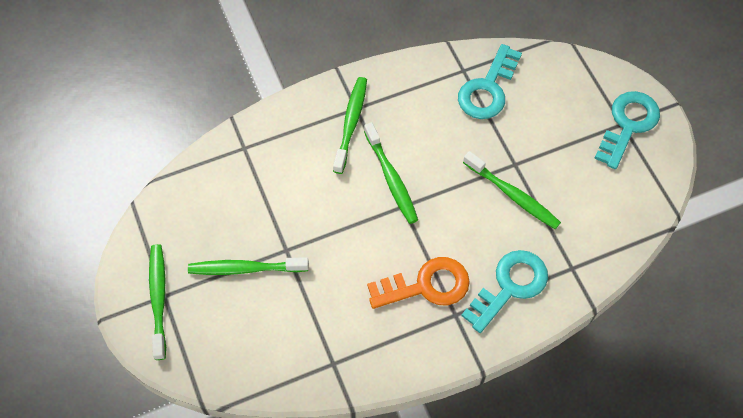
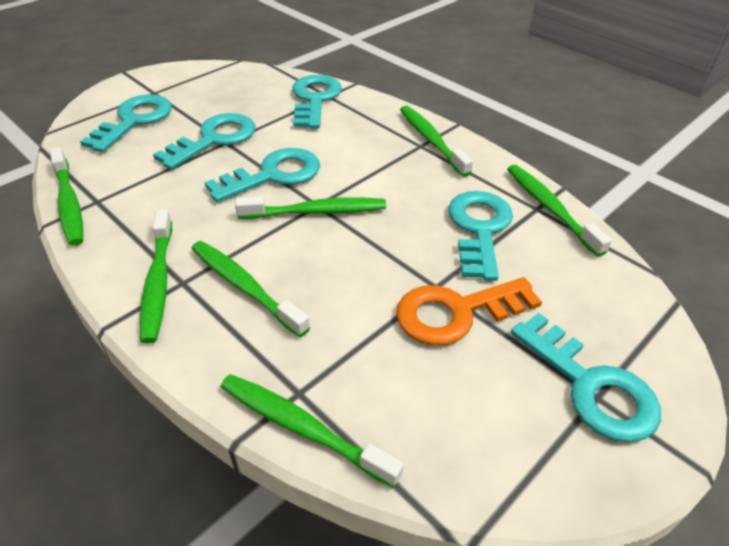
green toothbrush: 5 -> 7
turquoise key: 3 -> 6

